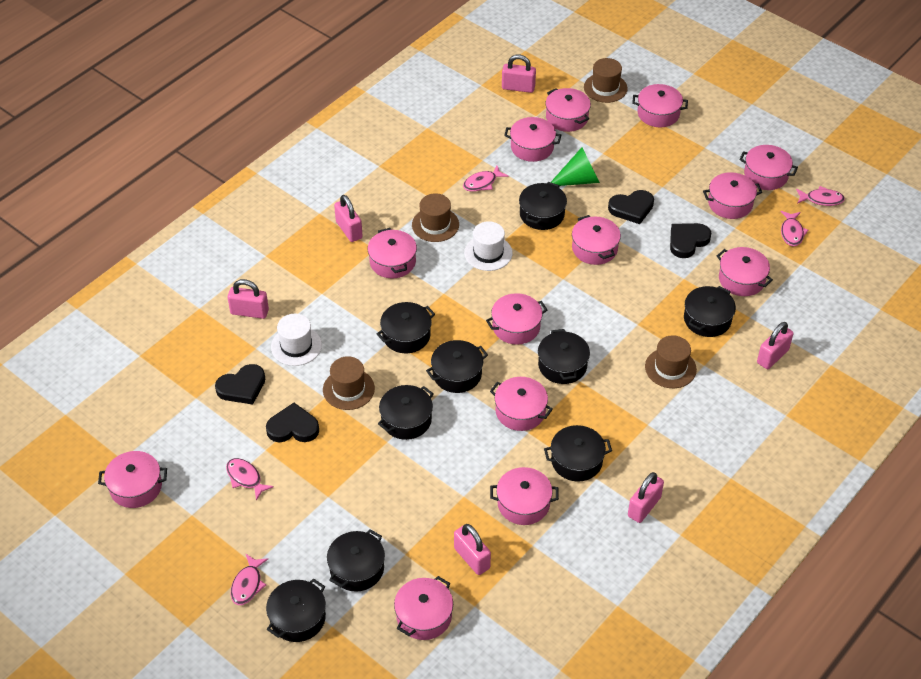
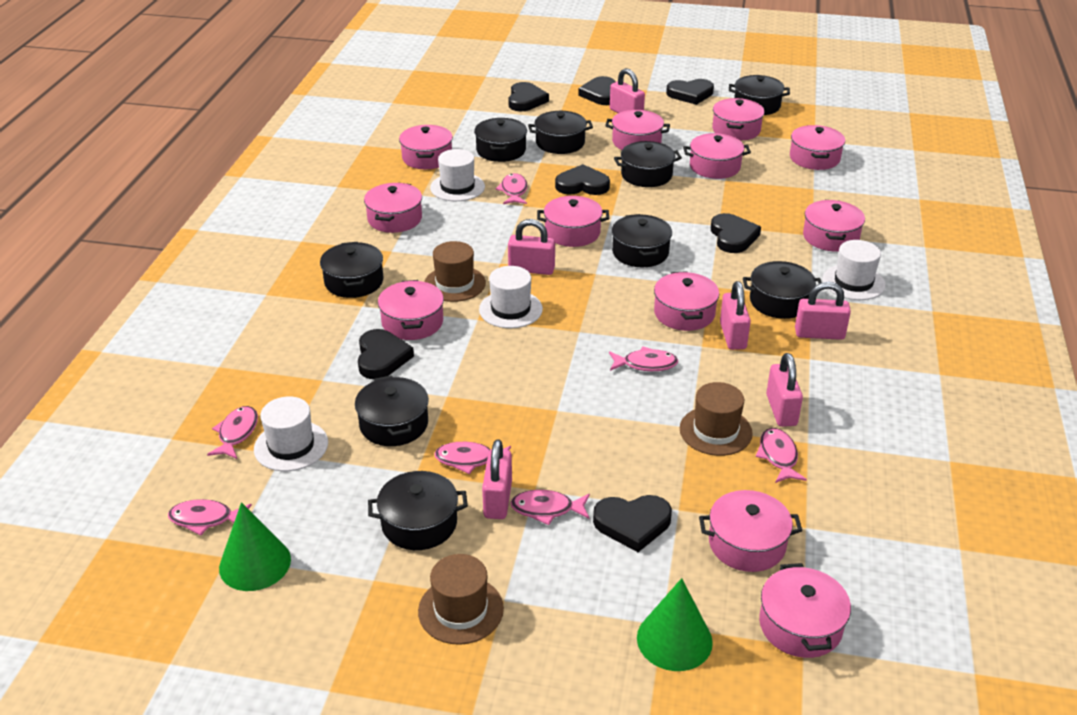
black heart: 4 -> 7
brown hat: 4 -> 3
green cone: 1 -> 2
pink fish: 5 -> 7
pink pot: 13 -> 12
white hat: 2 -> 4

